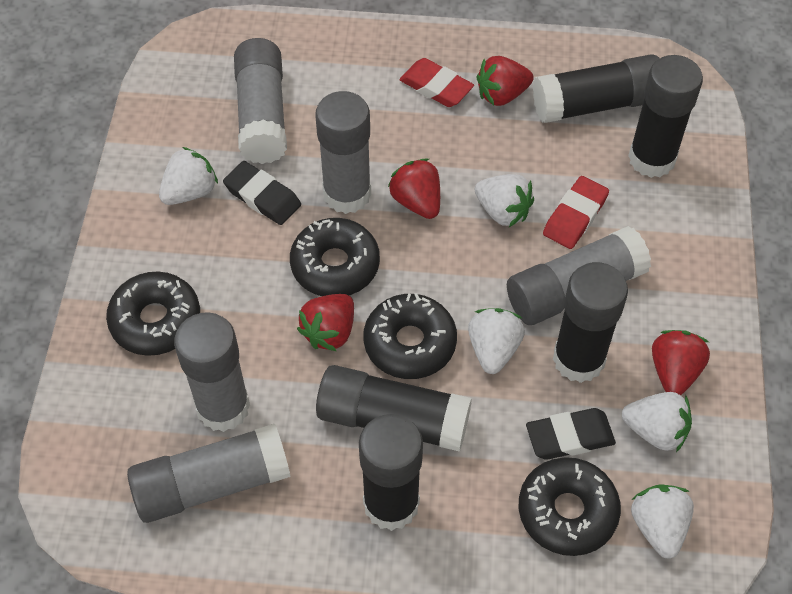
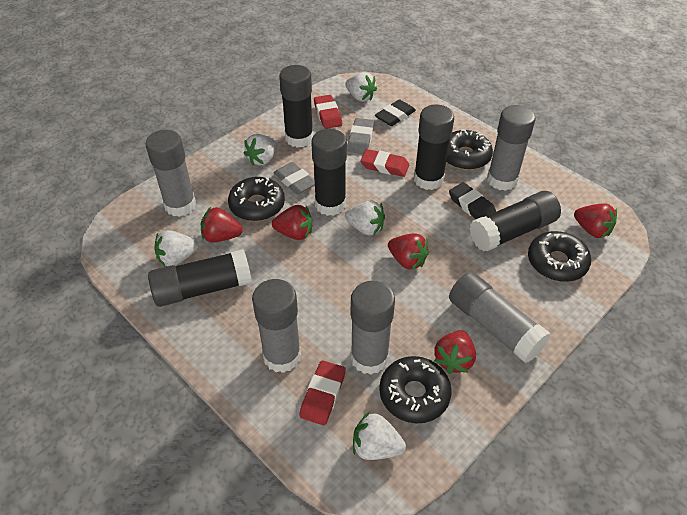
grey eraser: 0 -> 2
red eraser: 2 -> 3
red strawberry: 4 -> 5

